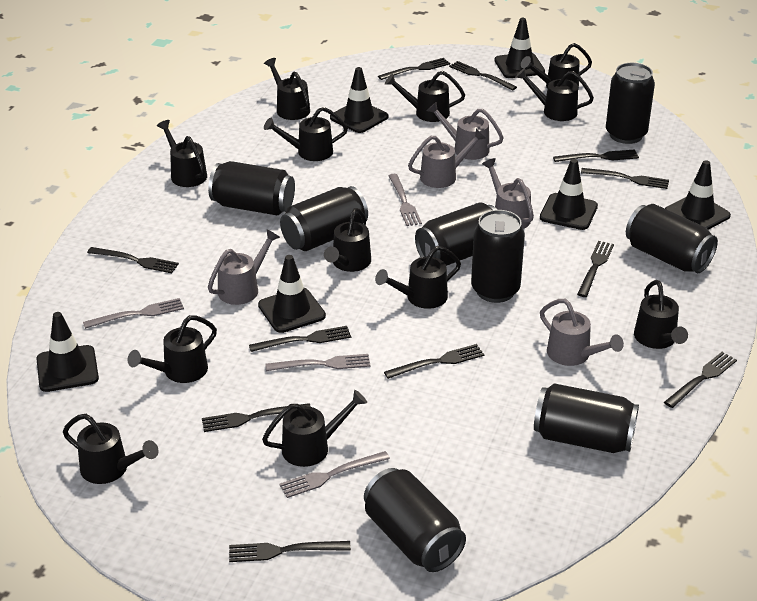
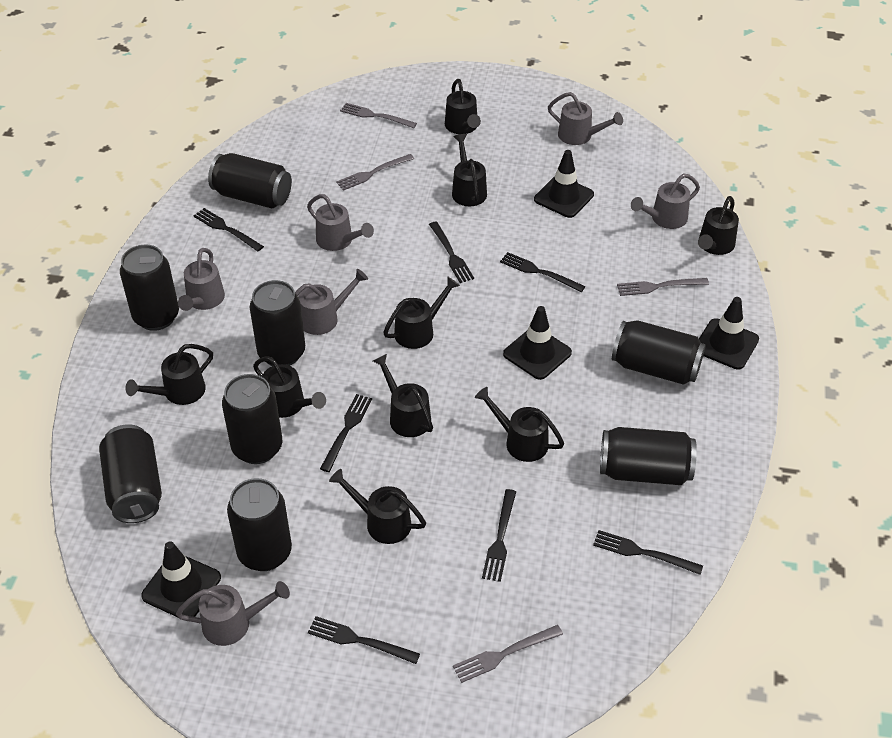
black fork: 11 -> 7
black traffic cone: 6 -> 4
black watering can: 12 -> 9
grey watering can: 5 -> 6

